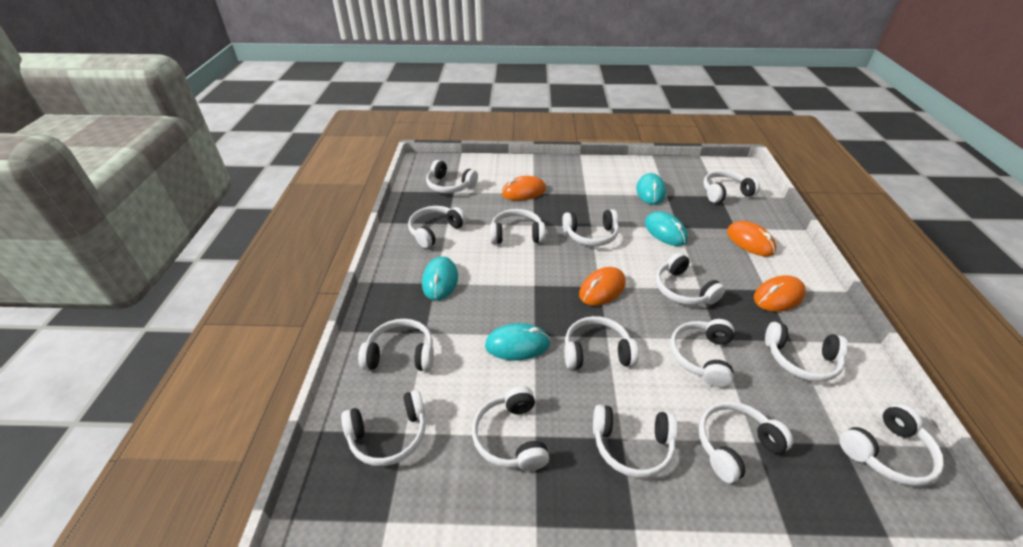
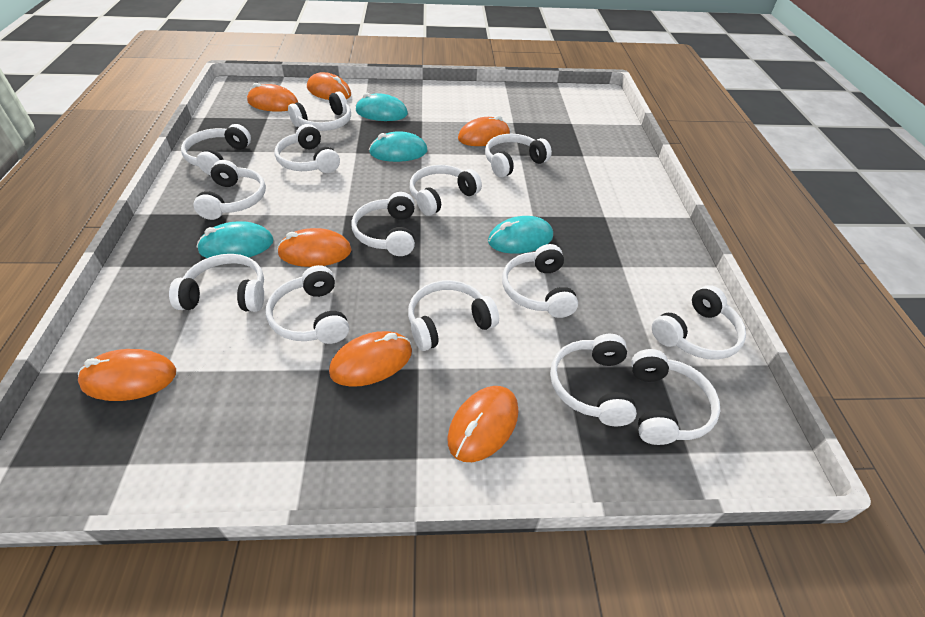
orange mouse: 4 -> 7
white headphones: 15 -> 14

